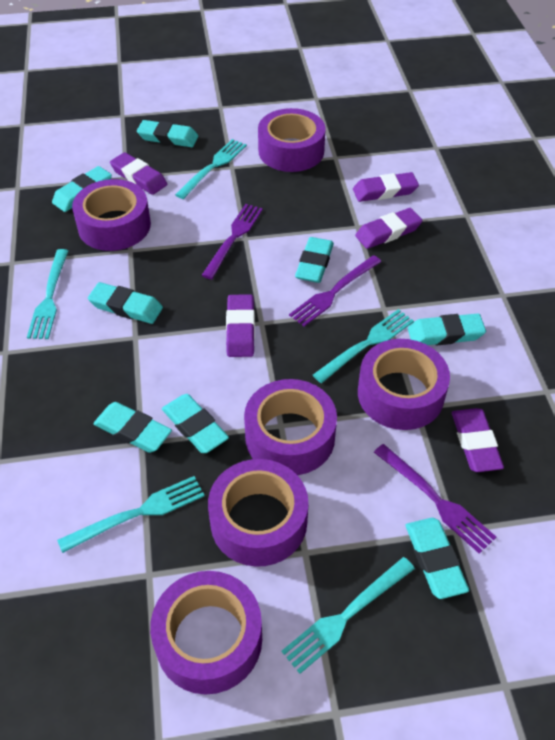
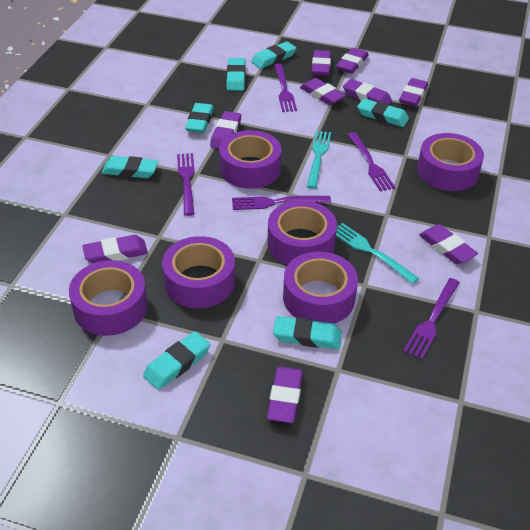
purple eraser: 5 -> 9
purple fork: 3 -> 5
turquoise eraser: 8 -> 7
turquoise fork: 5 -> 2

